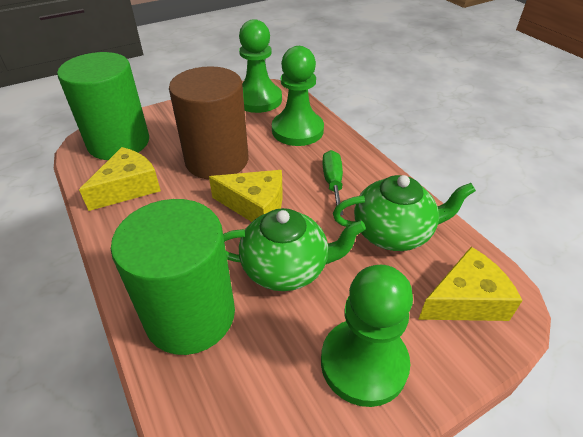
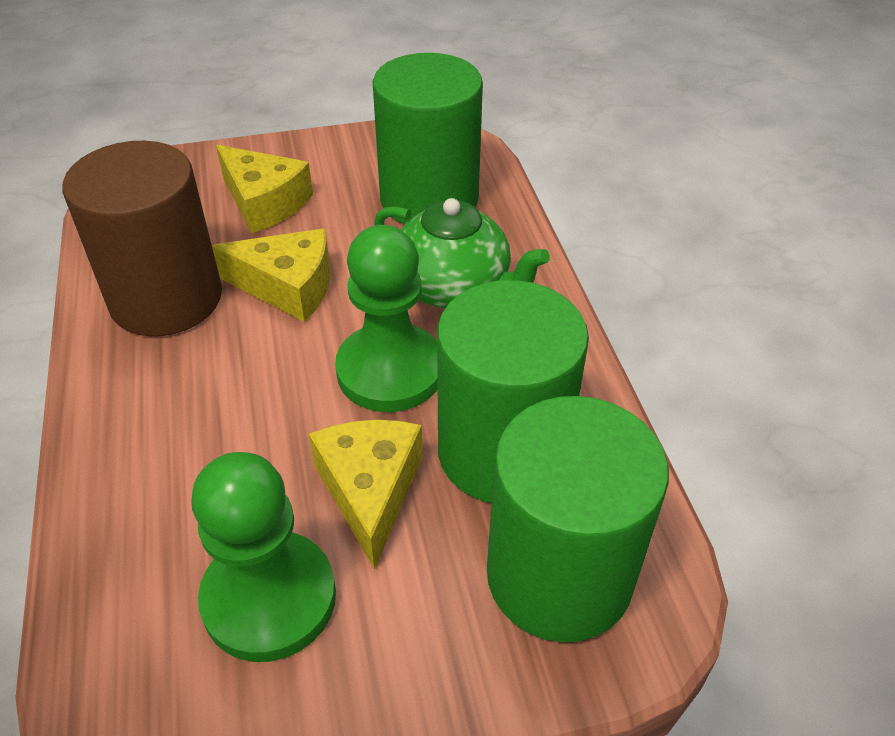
green cylinder: 2 -> 3
green pawn: 3 -> 2
green screwdriver: 1 -> 0
green teapot: 2 -> 1

